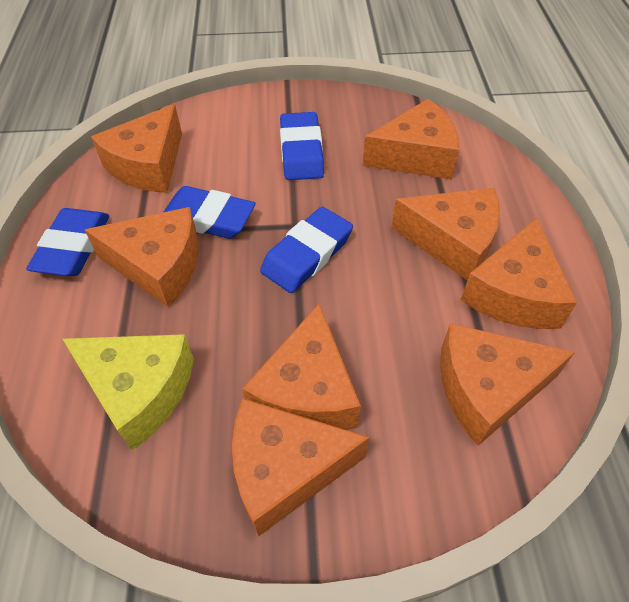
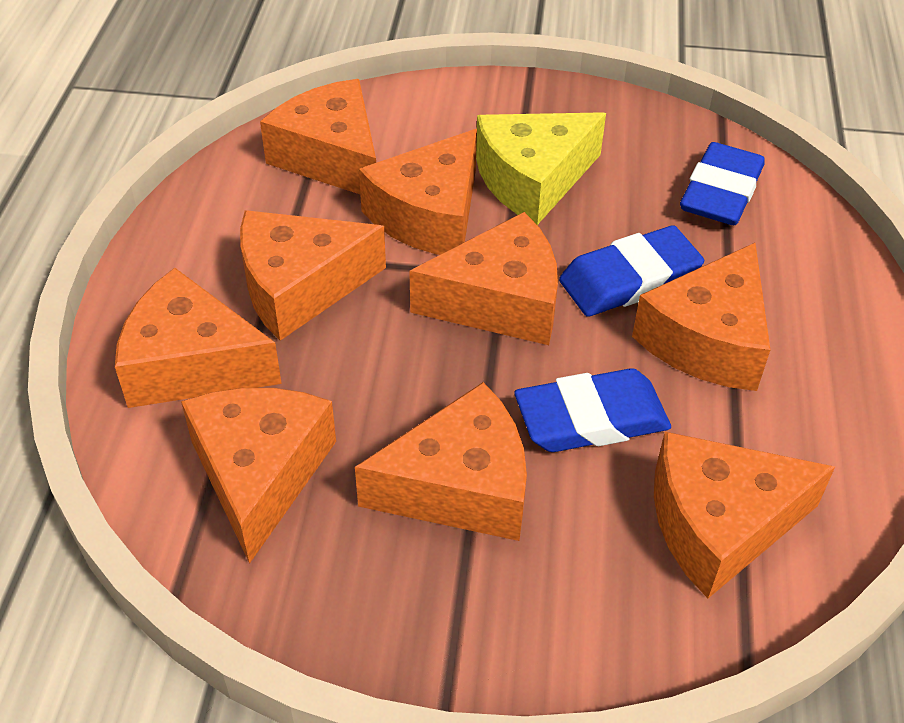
blue eraser: 4 -> 3
orange cheese: 8 -> 9

